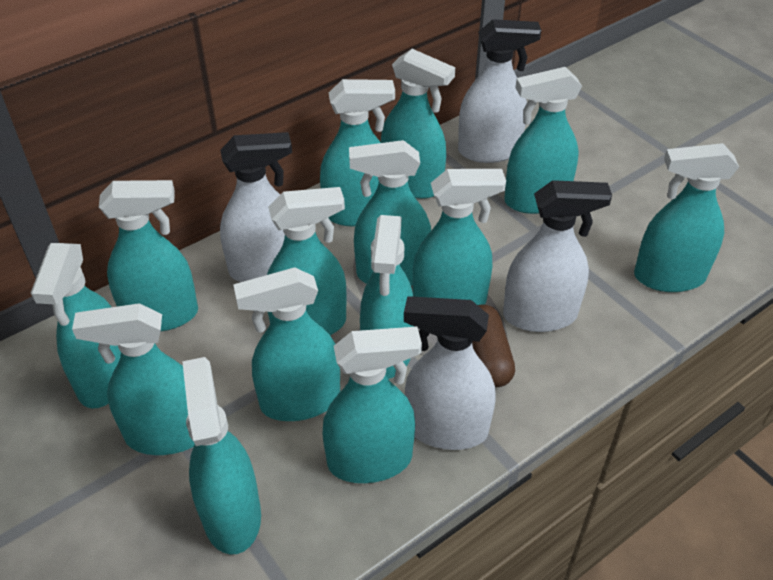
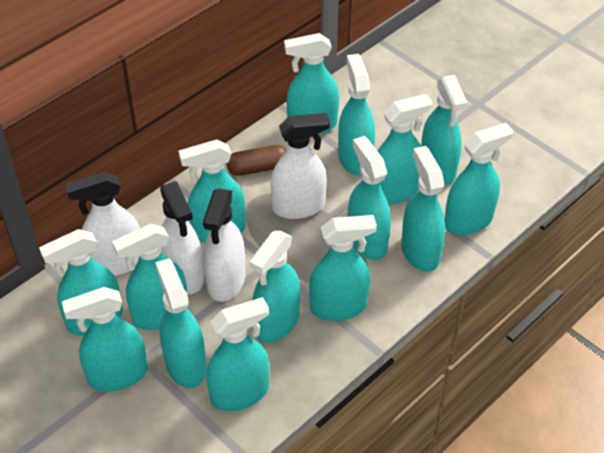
turquoise spray bottle: 14 -> 15

